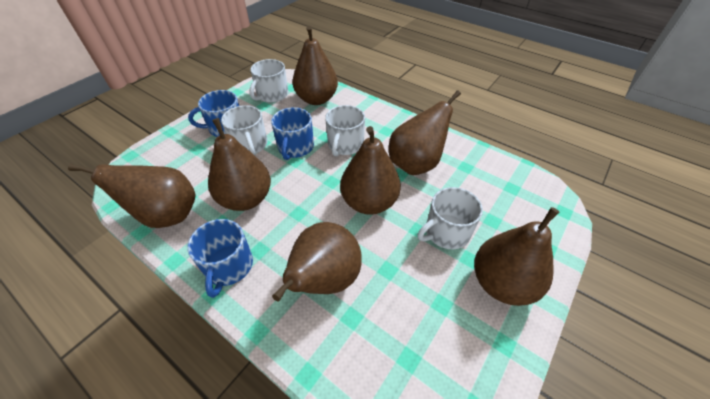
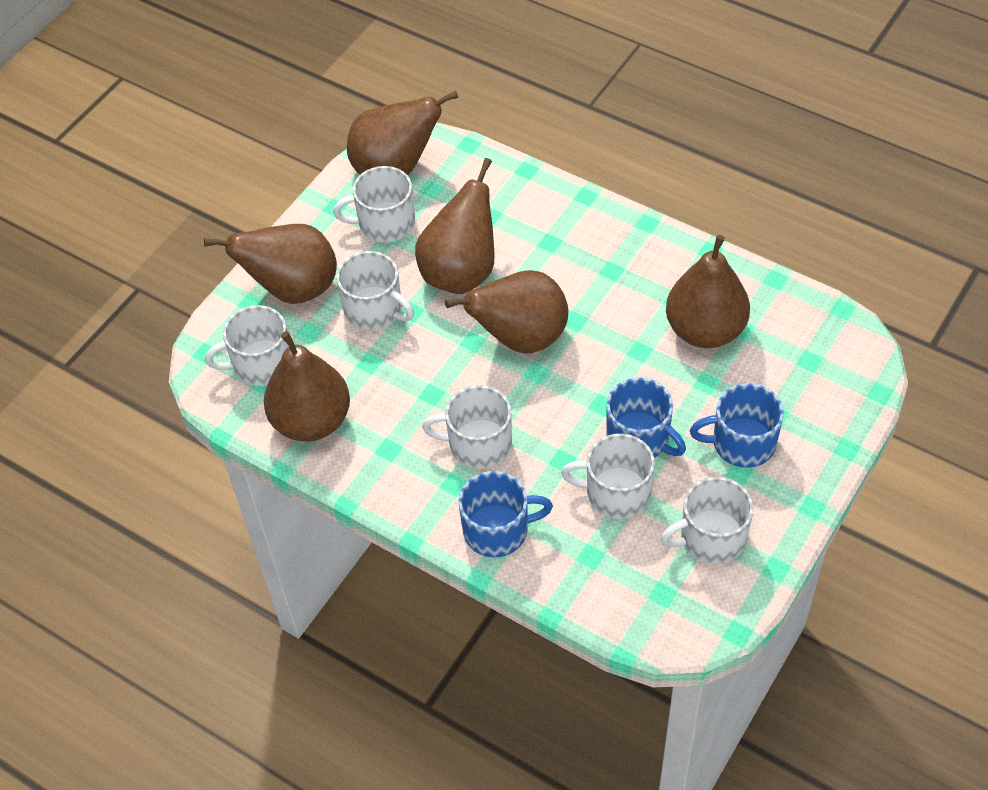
brown pear: 7 -> 6
white mug: 4 -> 6

